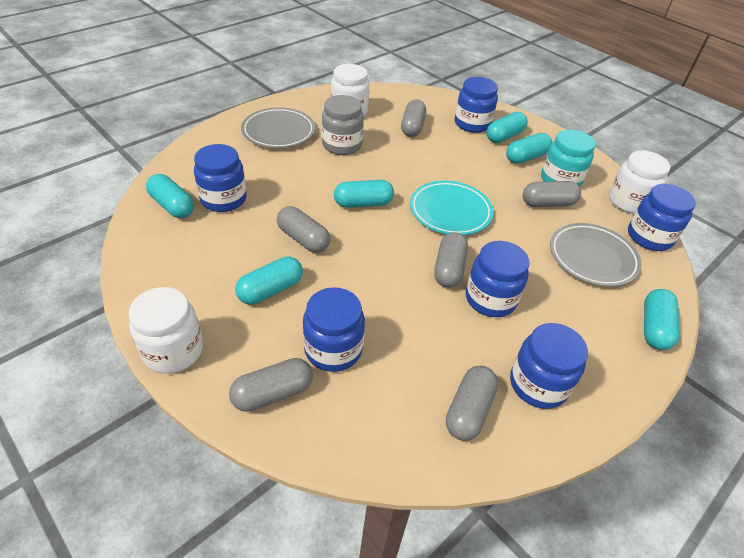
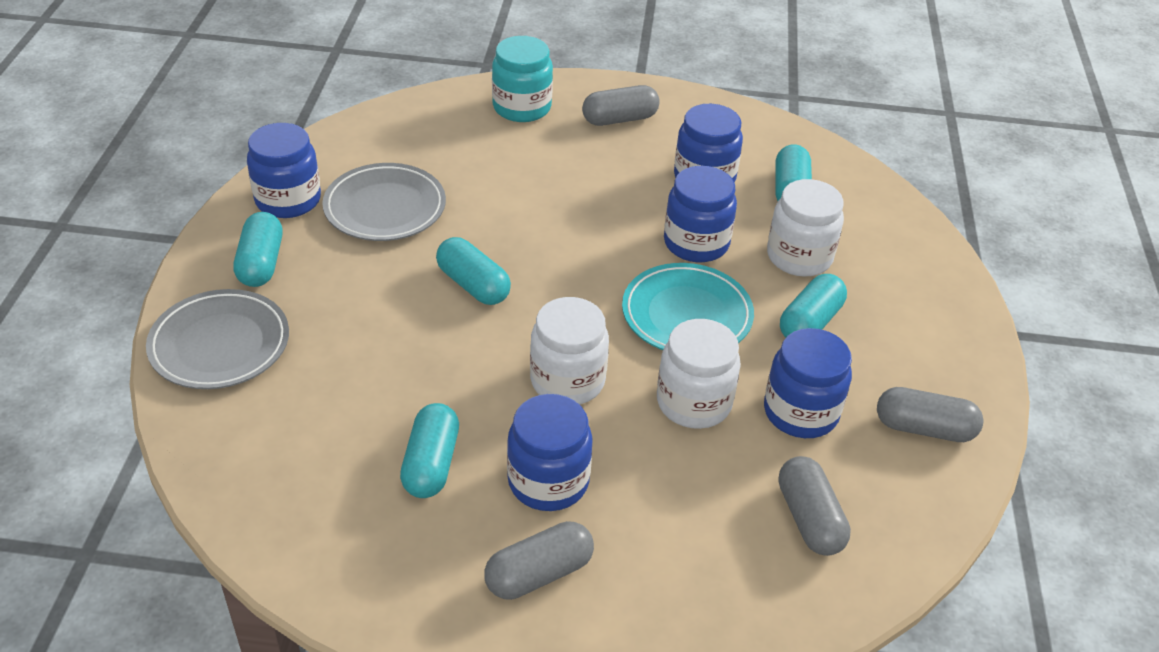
blue jar: 6 -> 5
grey capsule: 6 -> 4
grey jar: 1 -> 0
turquoise capsule: 6 -> 5

